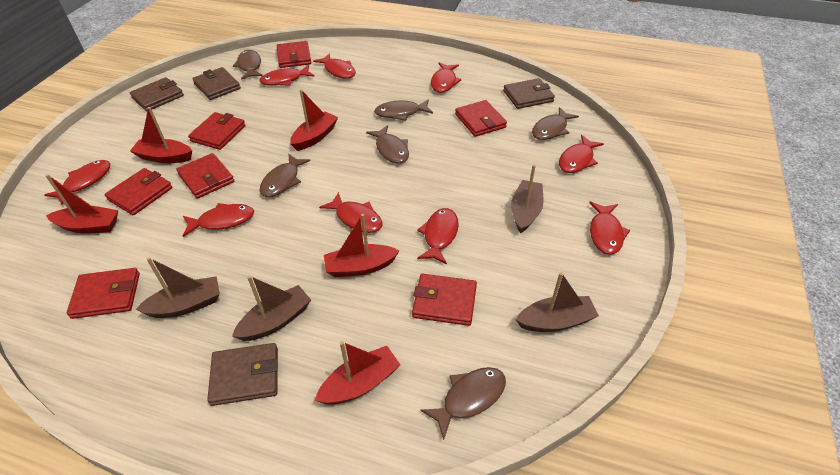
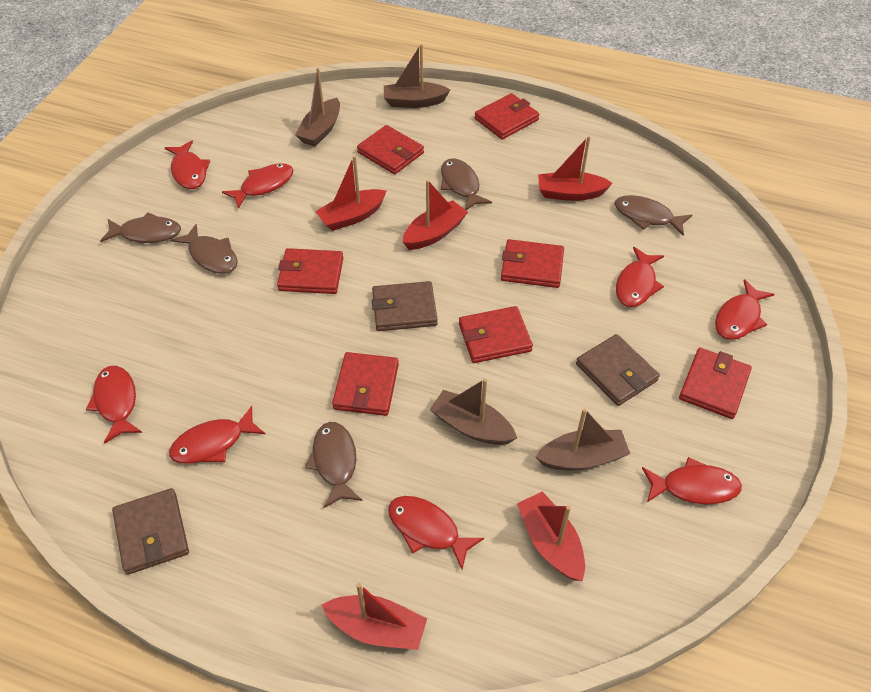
brown fish: 6 -> 5
brown wallet: 4 -> 3
red fish: 9 -> 8

